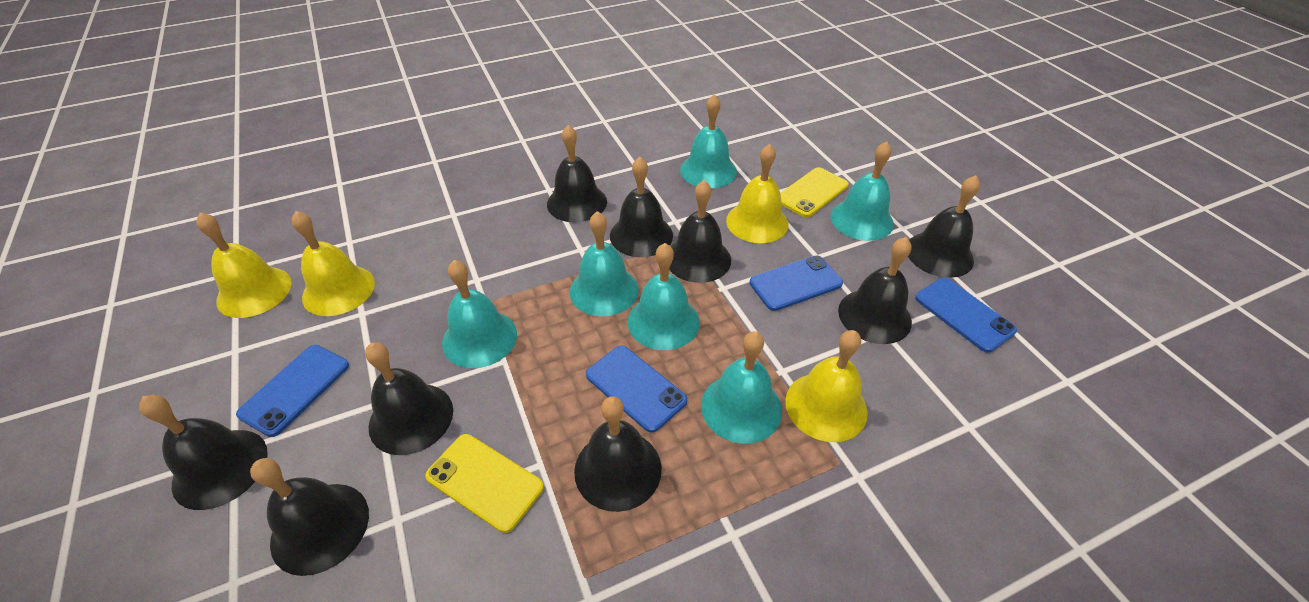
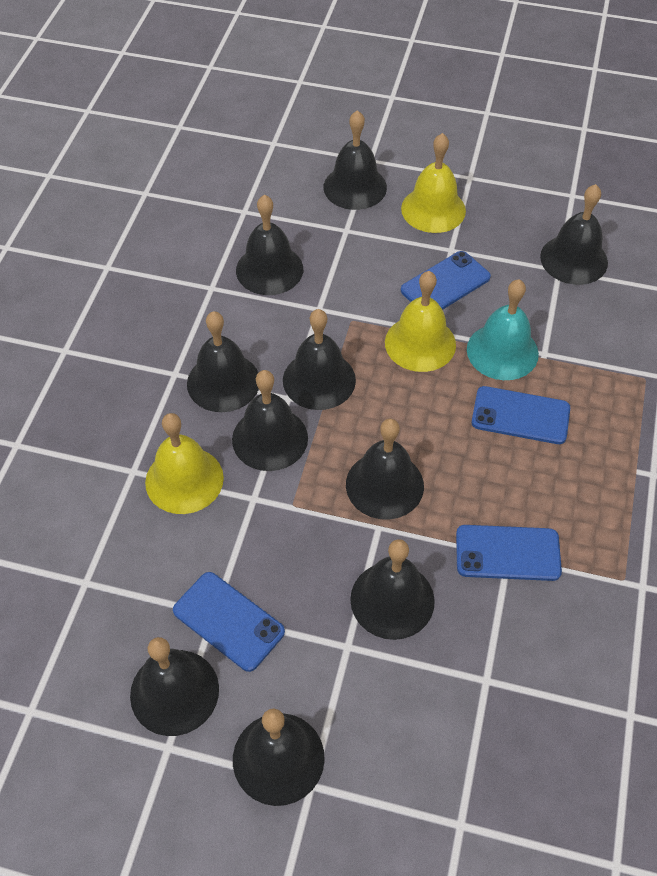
black bell: 9 -> 10
turquoise bell: 6 -> 1
yellow bell: 4 -> 3
yellow phone: 2 -> 0

